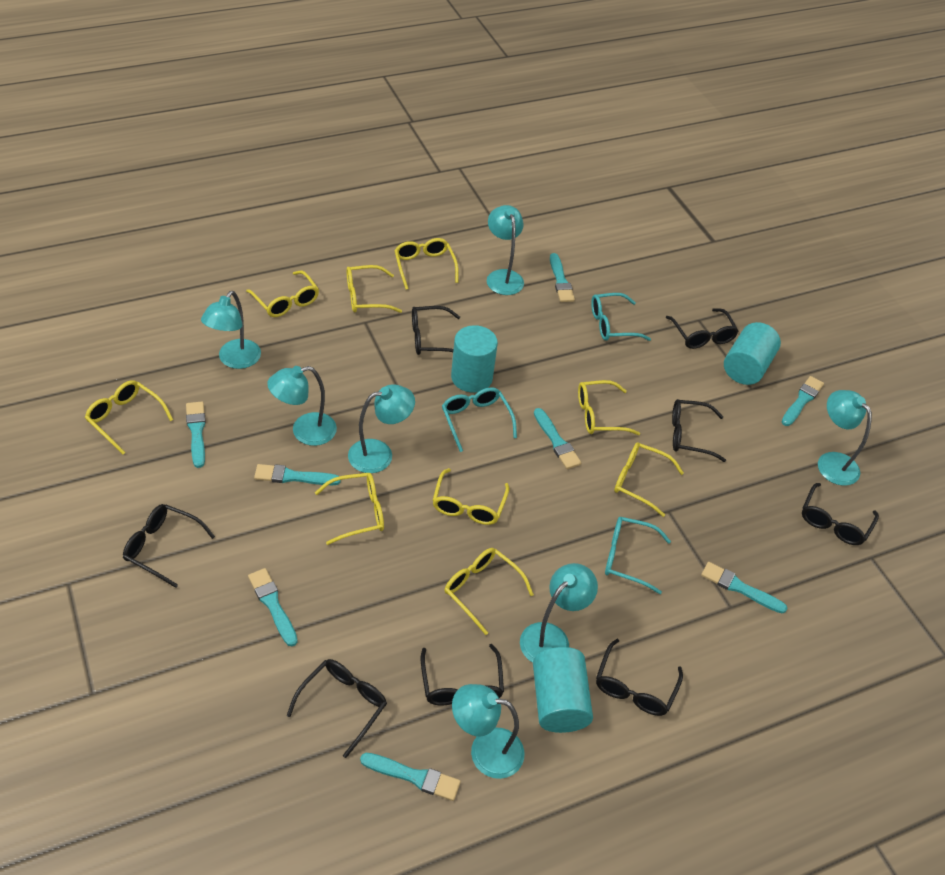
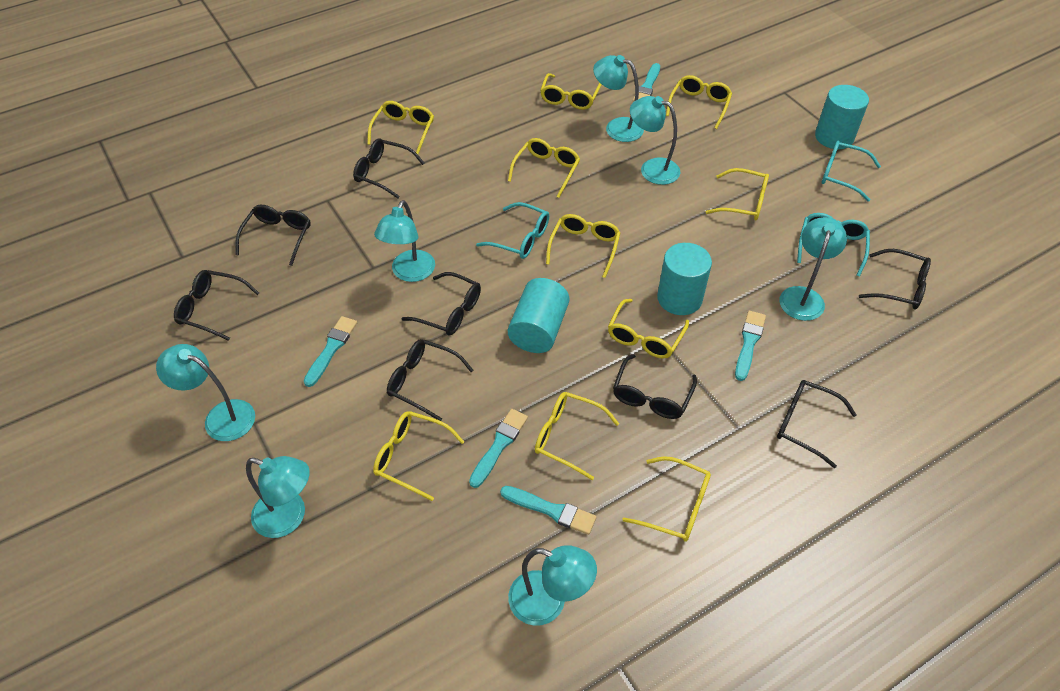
turquoise brush: 8 -> 5
yellow glasses: 9 -> 10

